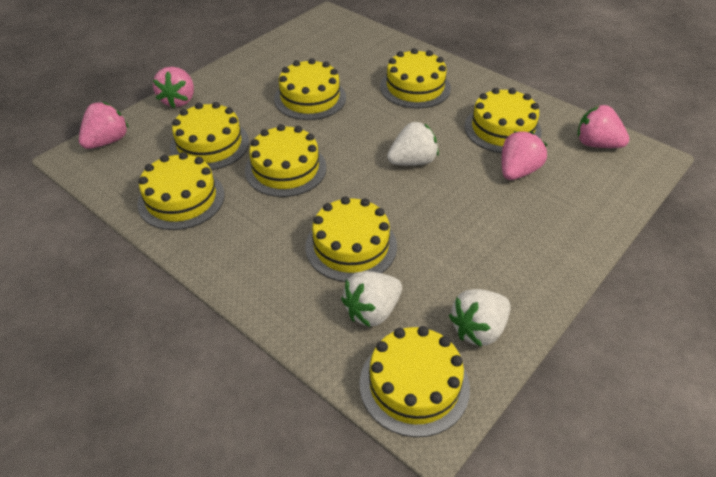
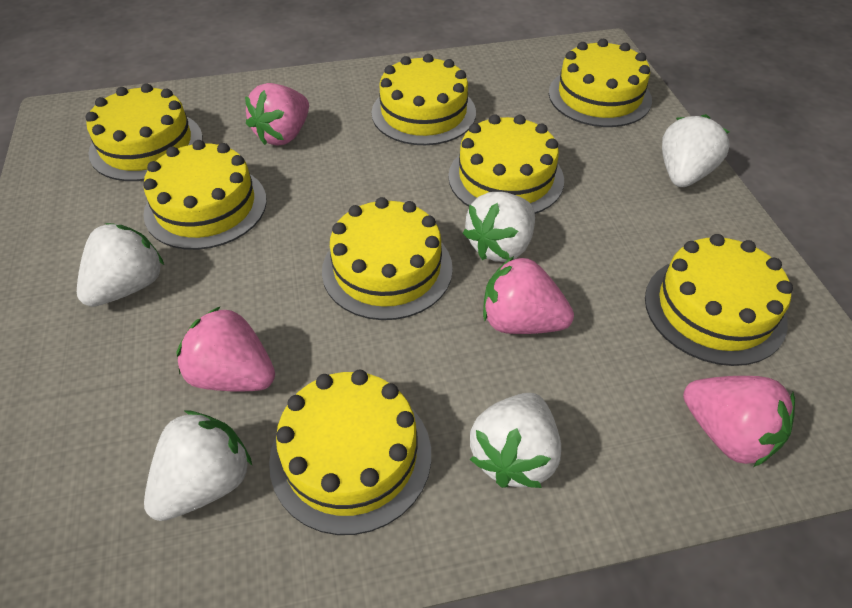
white strawberry: 3 -> 5

